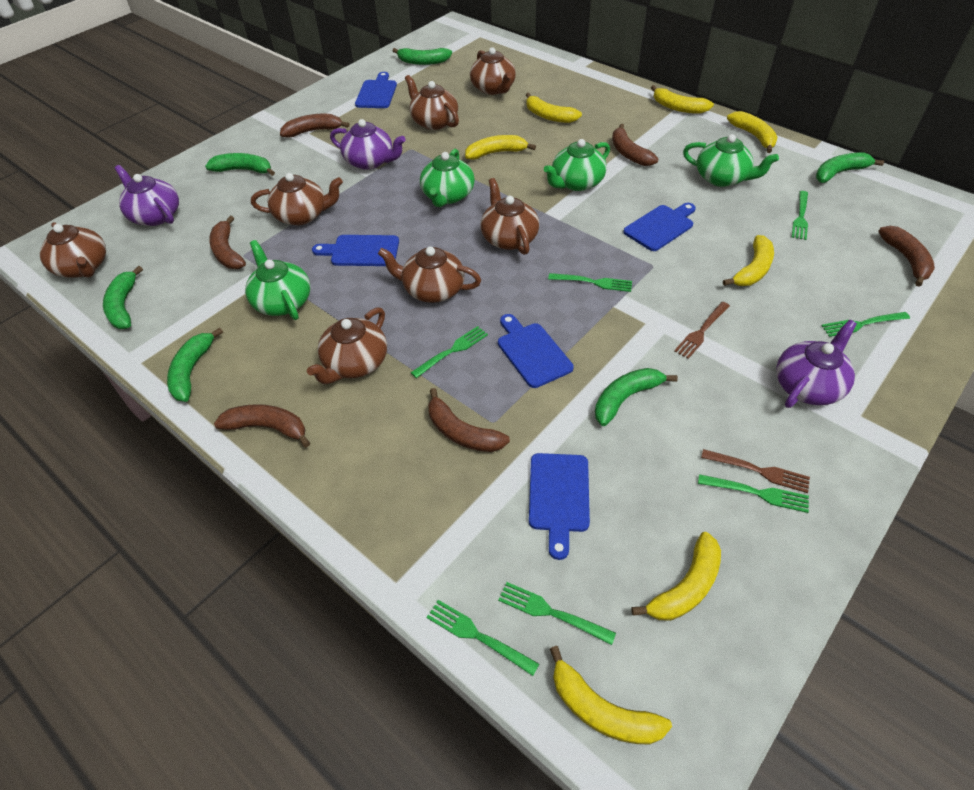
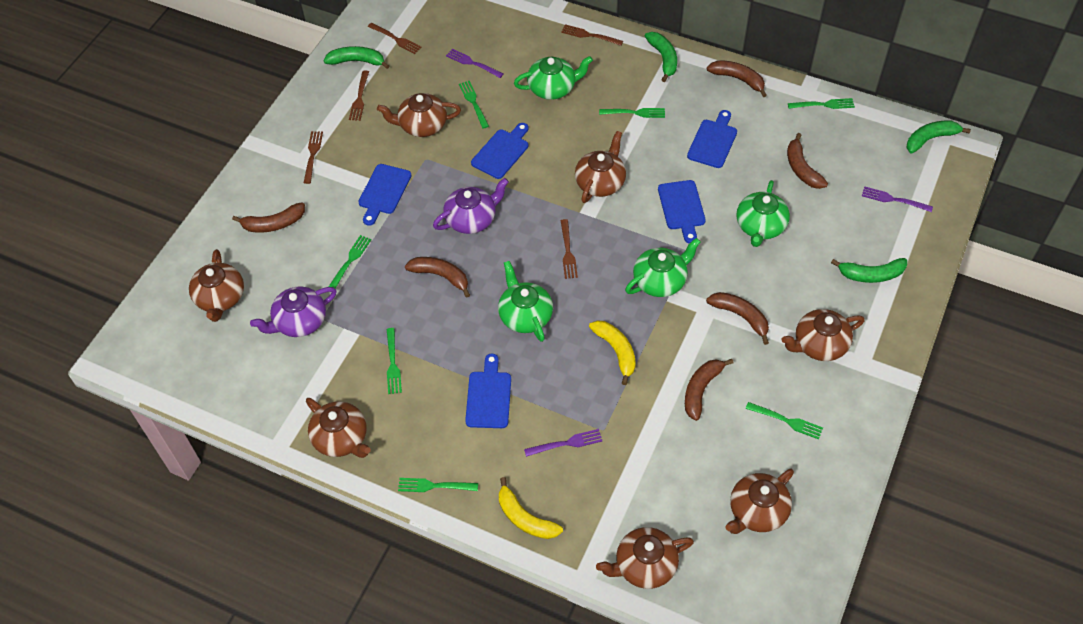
brown fork: 2 -> 5
green banana: 6 -> 4
purple fork: 0 -> 3
purple teapot: 3 -> 2
yellow banana: 7 -> 2

